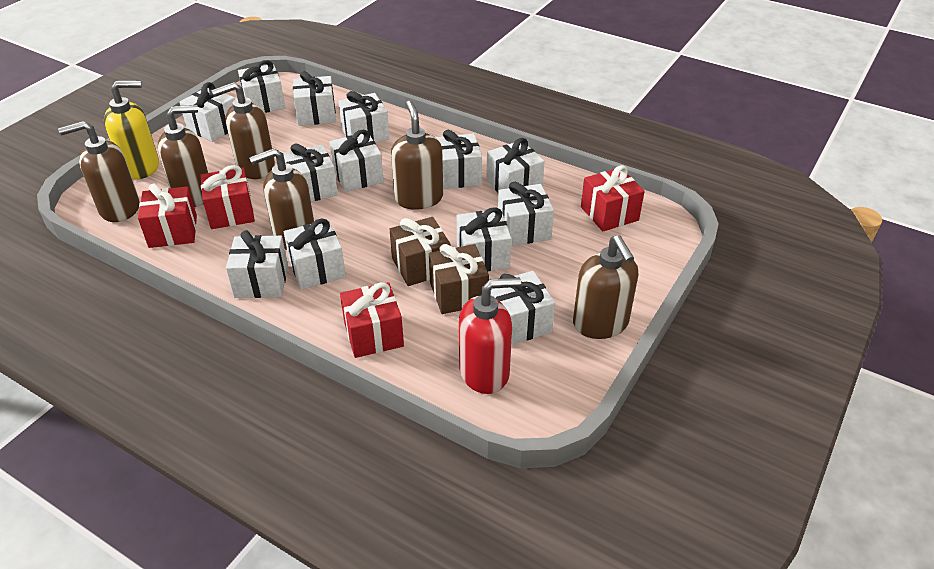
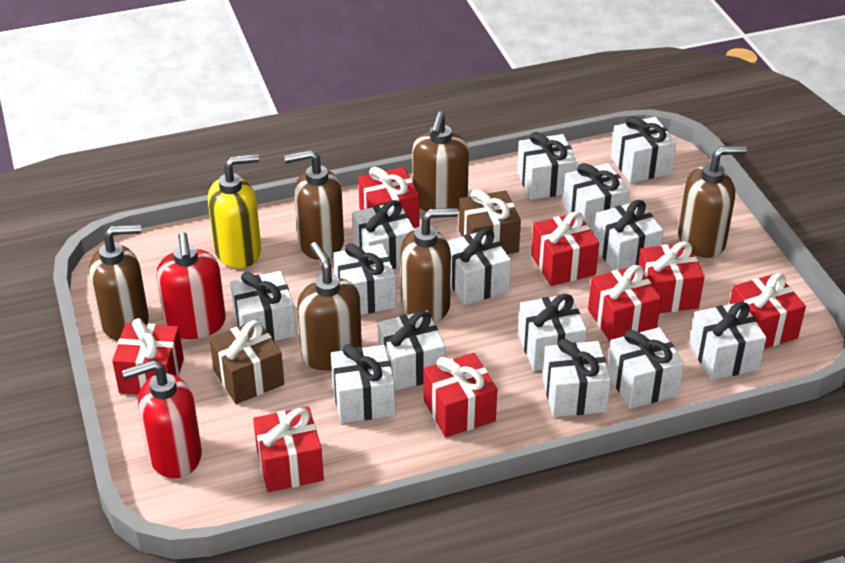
red gift: 4 -> 8
red soap dispenser: 1 -> 2
white gift: 13 -> 14

